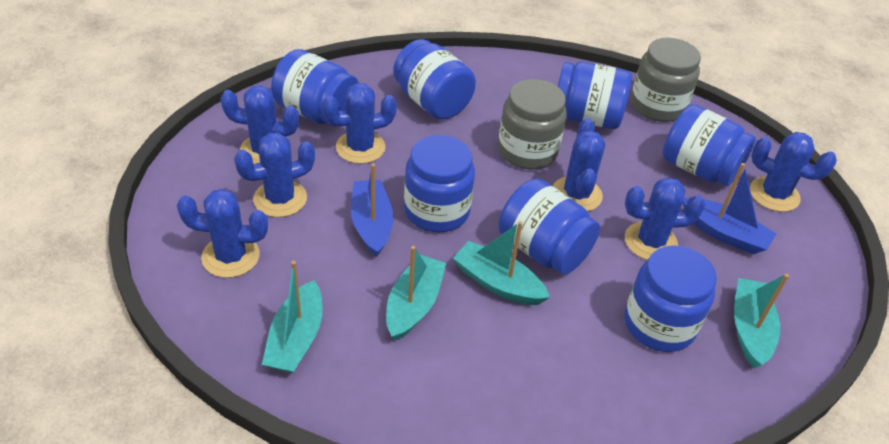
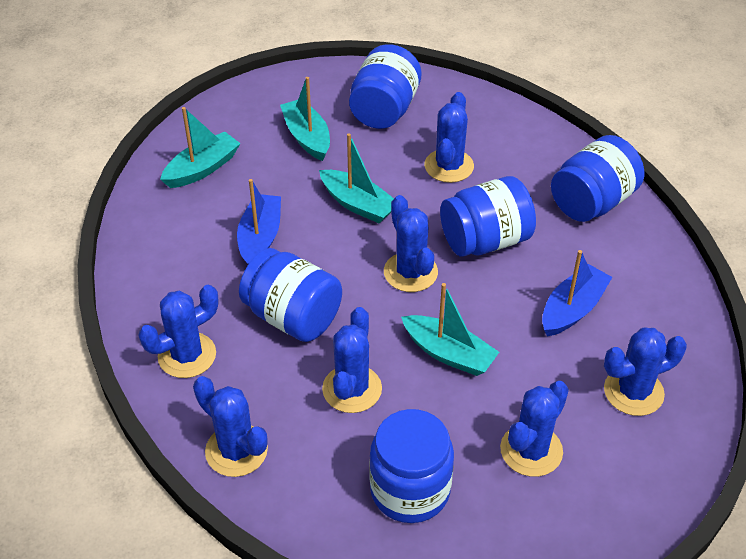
blue jar: 7 -> 5
grey jar: 2 -> 0

